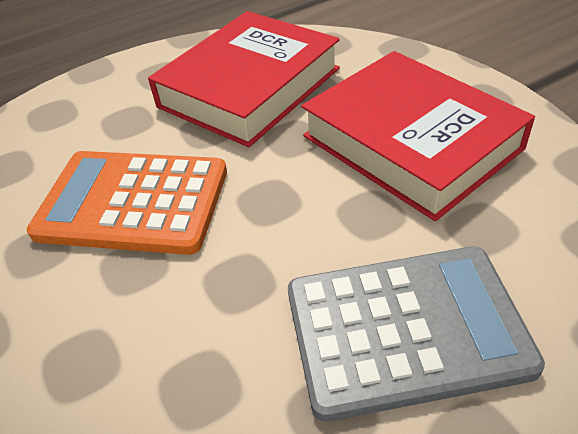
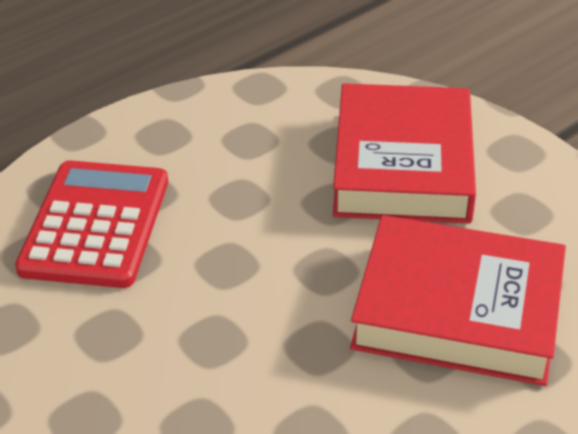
grey calculator: 1 -> 0
orange calculator: 1 -> 0
red calculator: 0 -> 1

